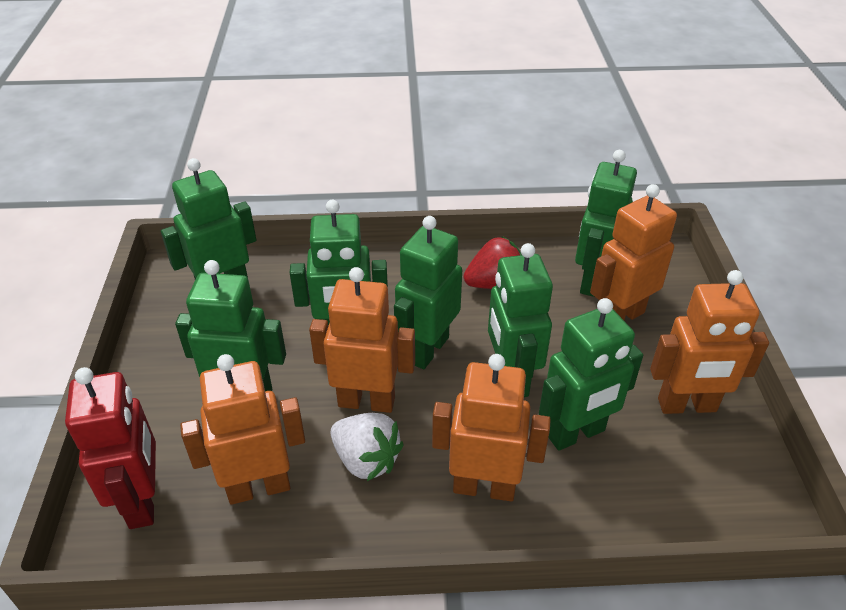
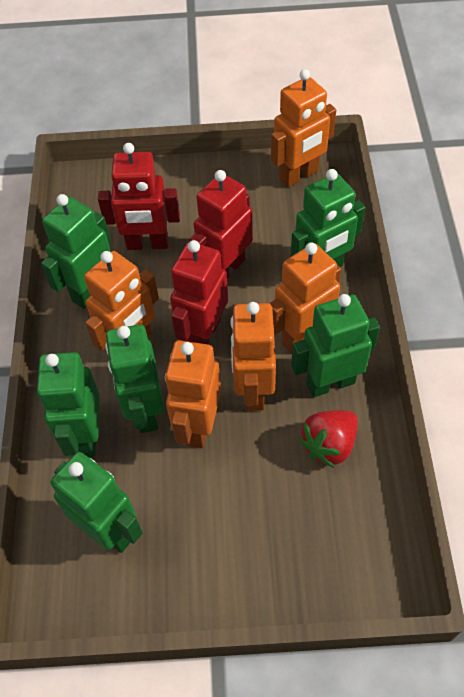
green robot: 7 -> 6
red robot: 1 -> 3
white strawberry: 1 -> 0

